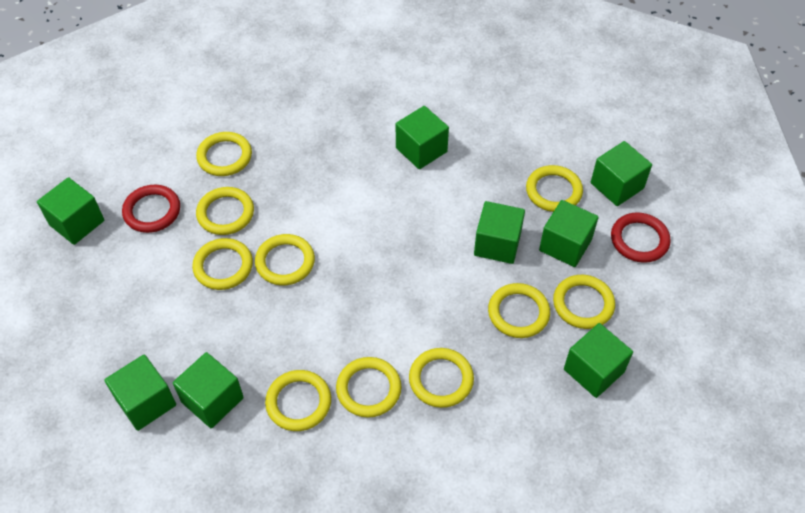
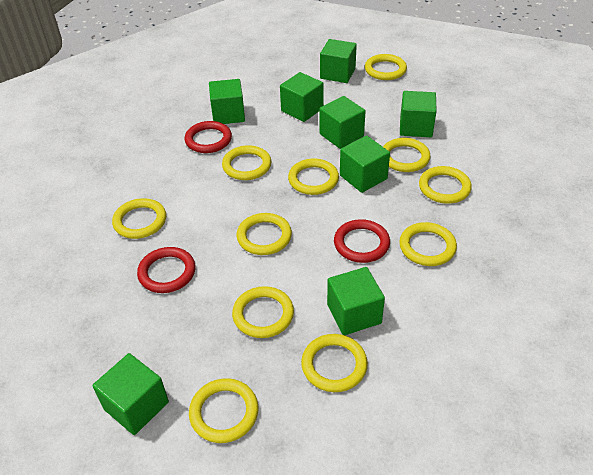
red ring: 2 -> 3
yellow ring: 10 -> 11

